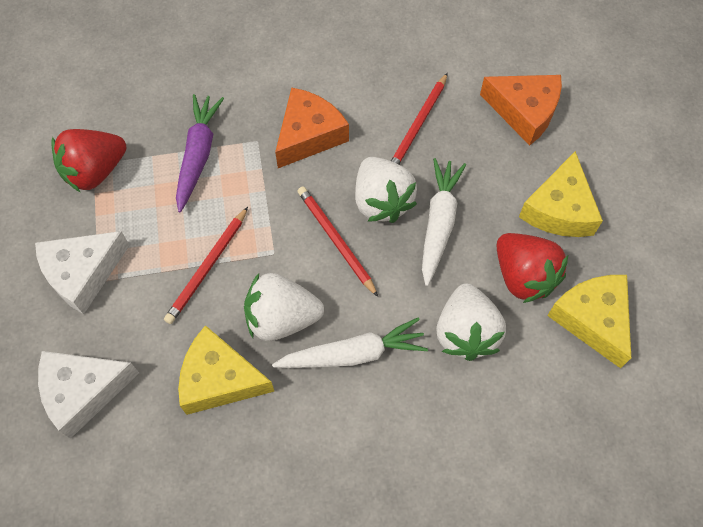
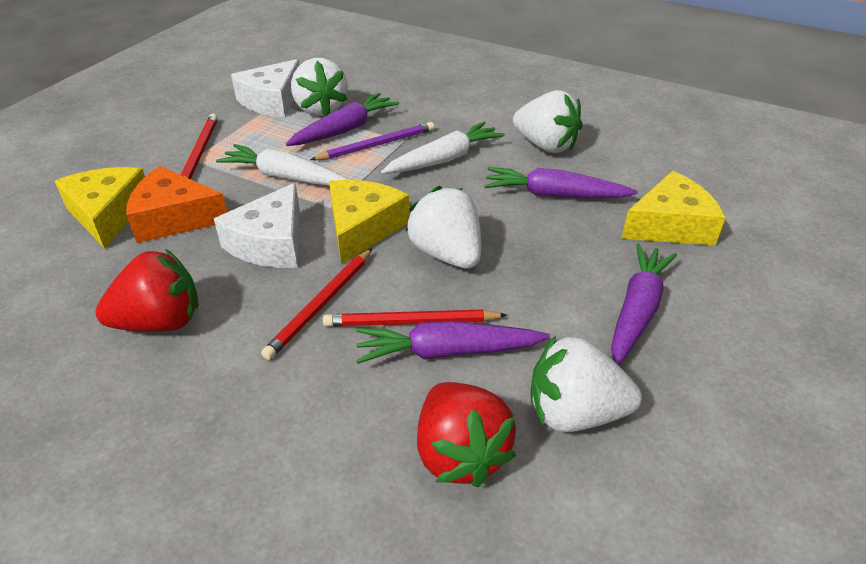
orange cheese: 2 -> 1
purple carrot: 1 -> 4
purple pencil: 0 -> 1
white strawberry: 3 -> 4

